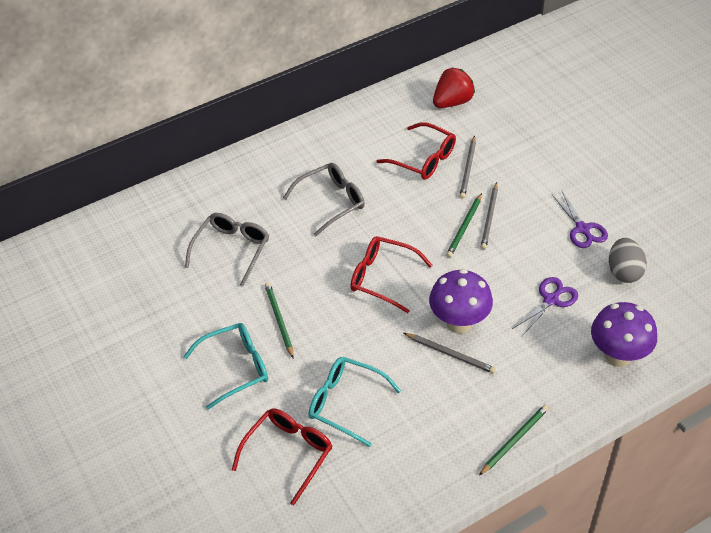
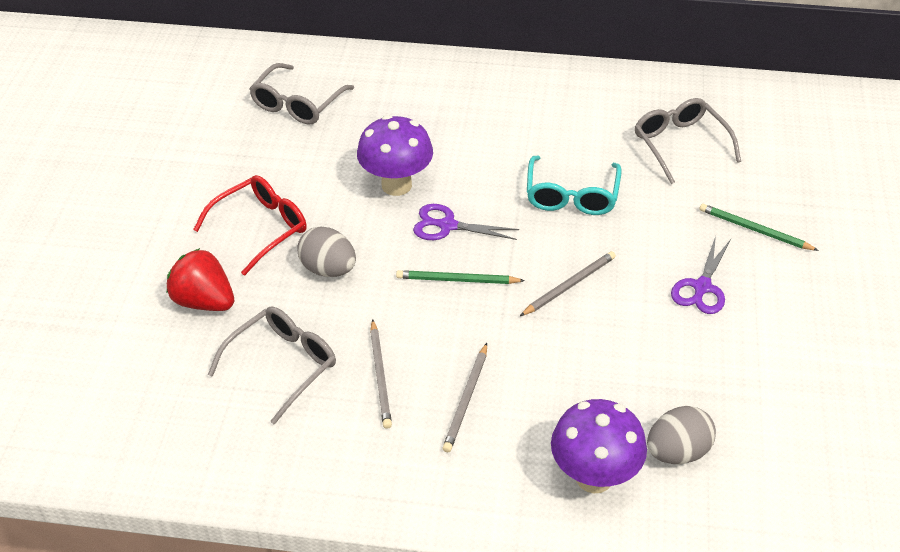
green pencil: 3 -> 2
grey egg: 1 -> 2
grey glasses: 2 -> 3
red glasses: 3 -> 1
turquoise glasses: 2 -> 1

